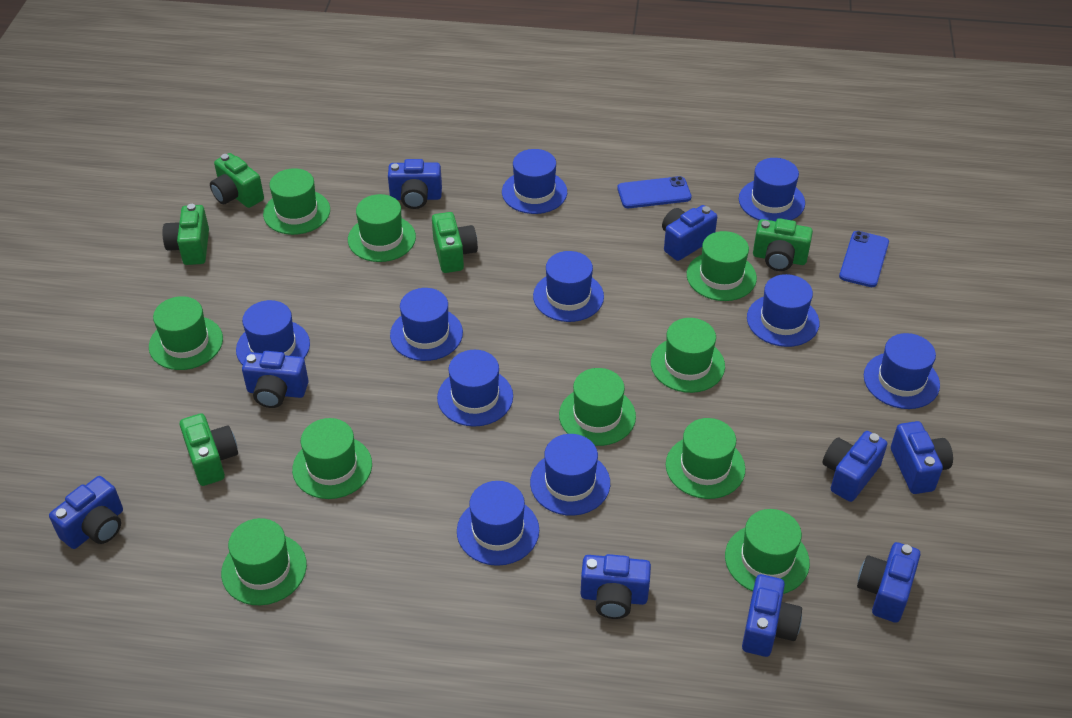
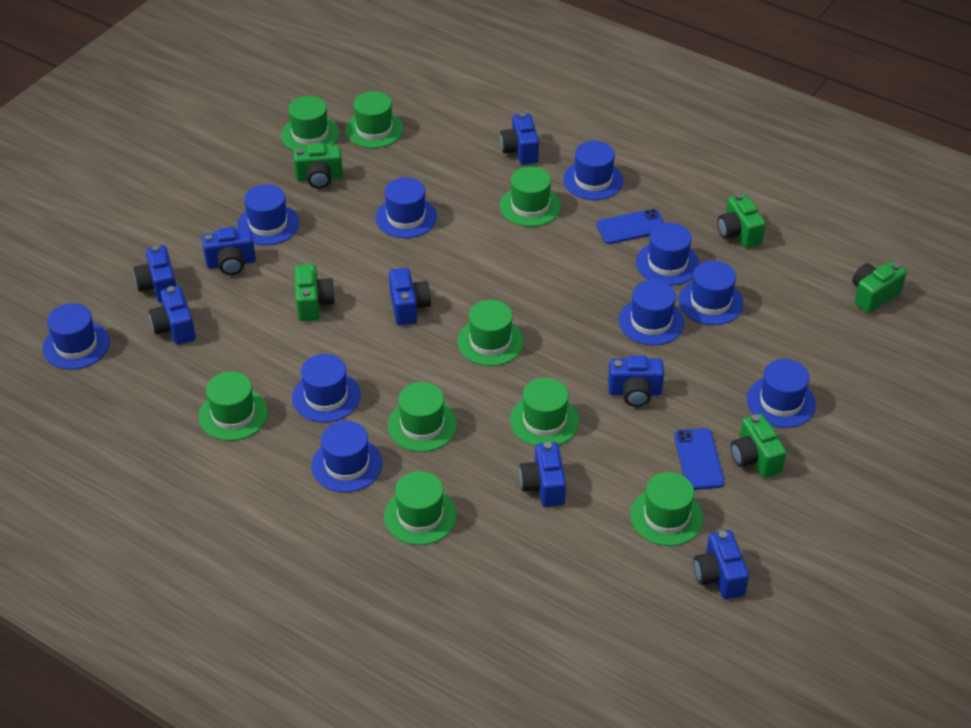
blue camera: 9 -> 8
green hat: 10 -> 9

